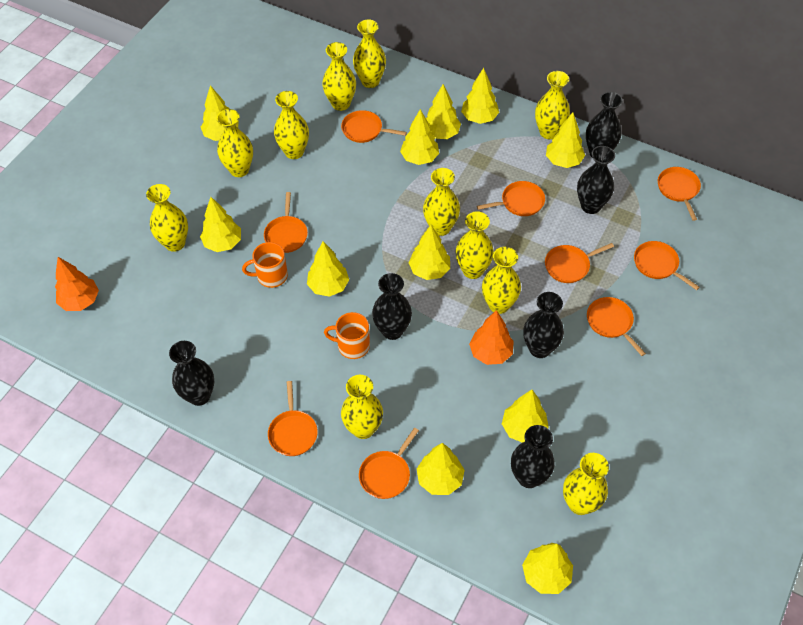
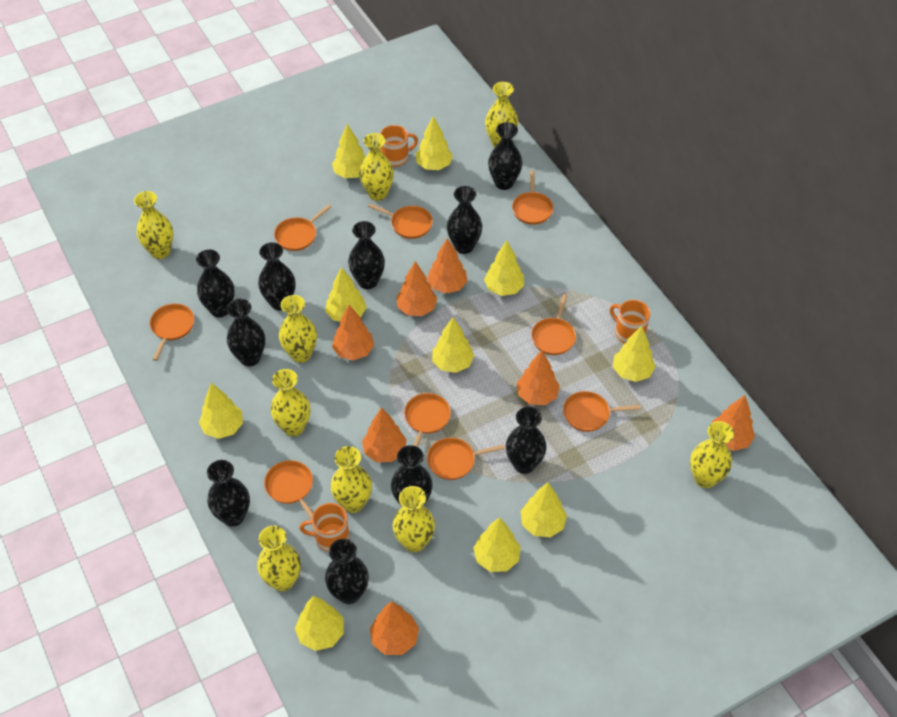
black vase: 6 -> 10
orange mug: 2 -> 3
orange tree: 2 -> 7
yellow tree: 11 -> 10
yellow vase: 11 -> 9

